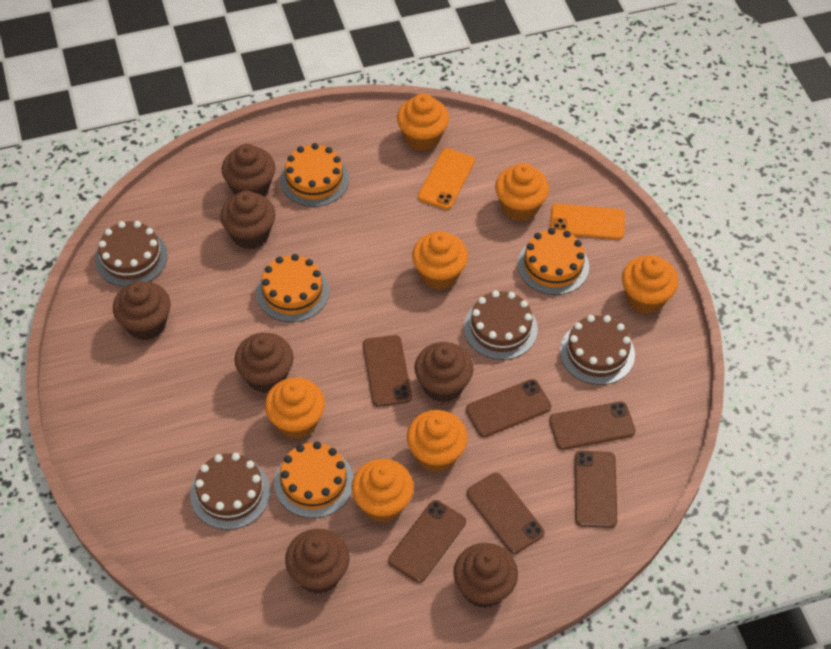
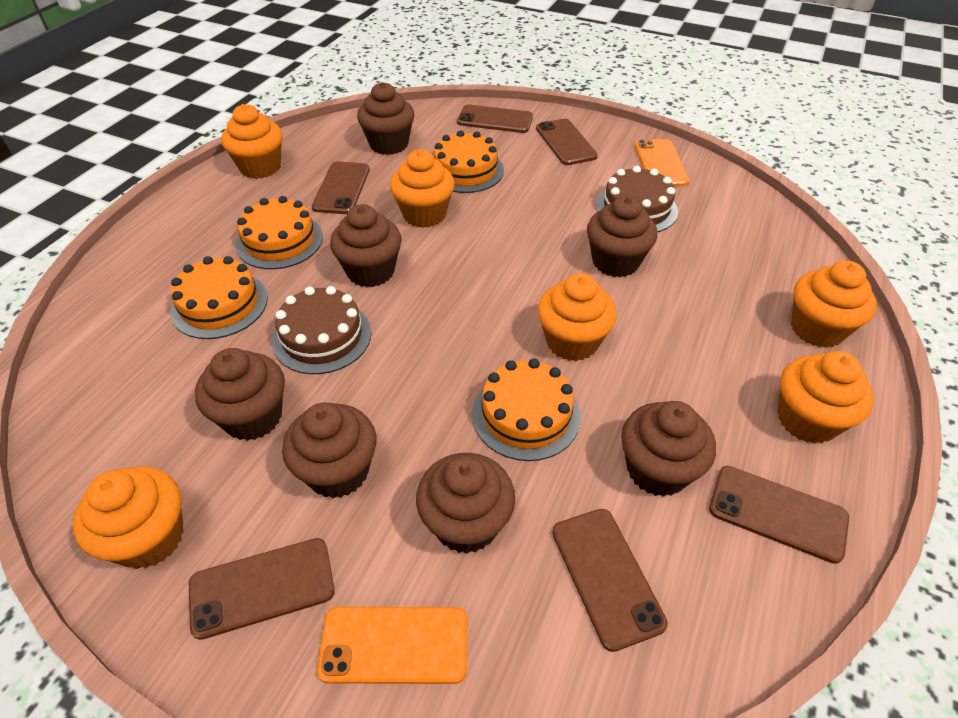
brown cake: 4 -> 2
orange cupcake: 7 -> 6

